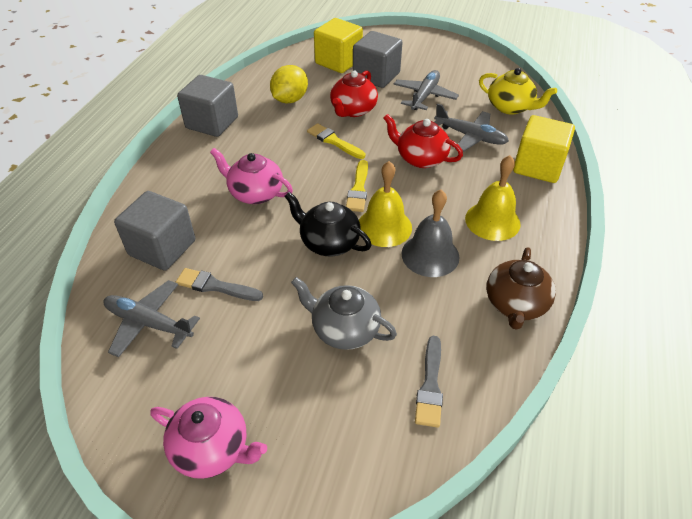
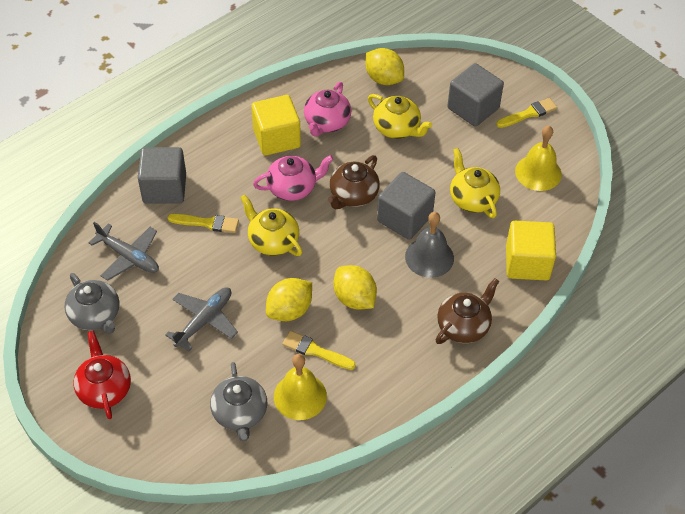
black teapot: 1 -> 0
brown teapot: 1 -> 2
grey brush: 2 -> 0
grey plane: 3 -> 2
grey teapot: 1 -> 2
red teapot: 2 -> 1
yellow brush: 2 -> 3
yellow lemon: 1 -> 3
yellow teapot: 1 -> 3

